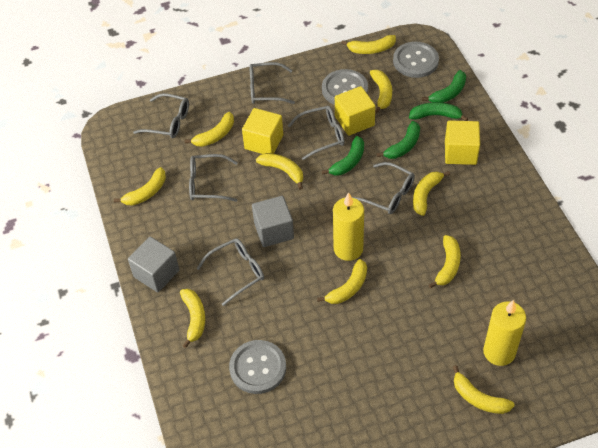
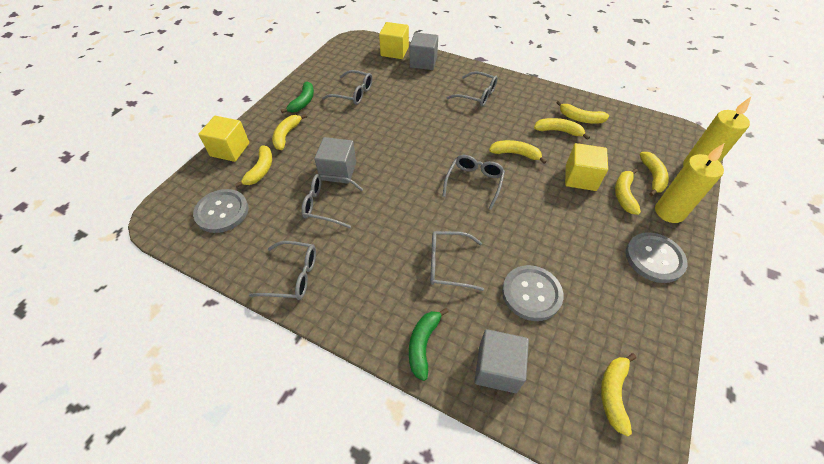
green banana: 4 -> 2
grey cube: 2 -> 3
yellow banana: 10 -> 8

